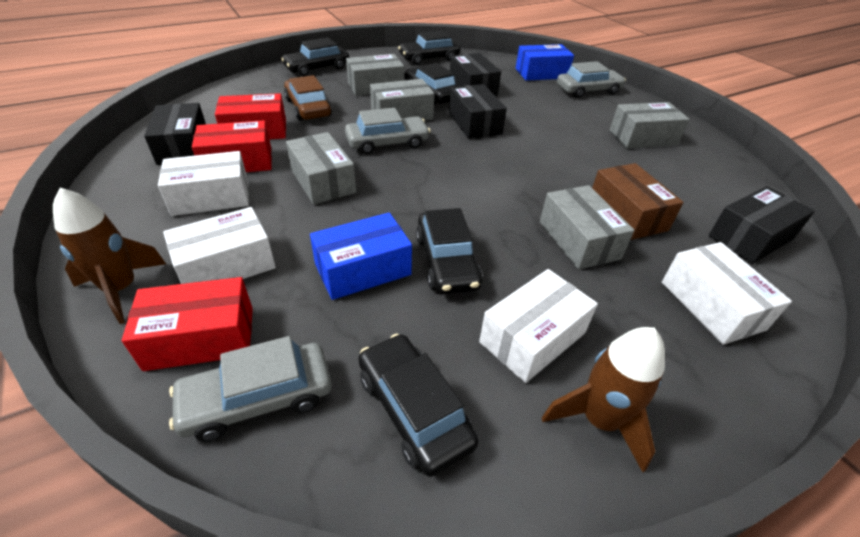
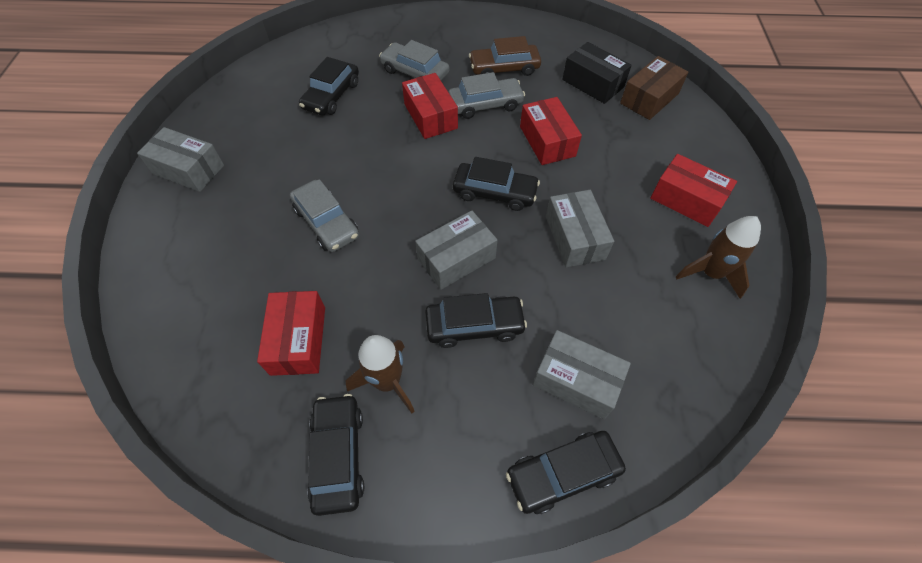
black box: 4 -> 1
blue box: 2 -> 0
grey box: 5 -> 4
red box: 3 -> 4
white box: 4 -> 0

